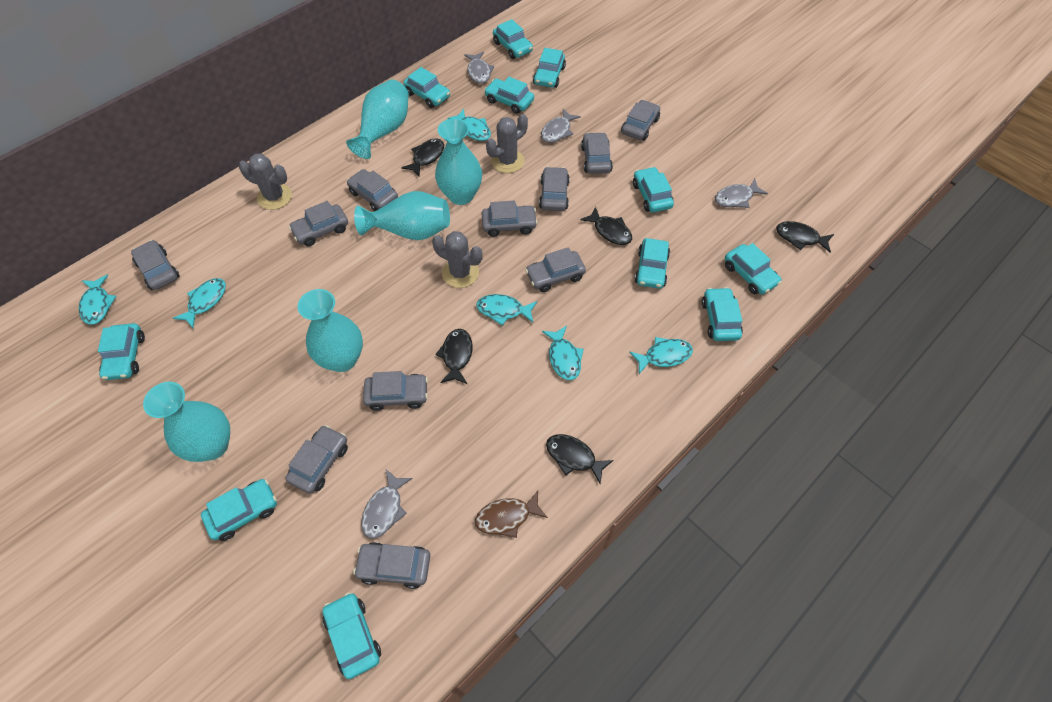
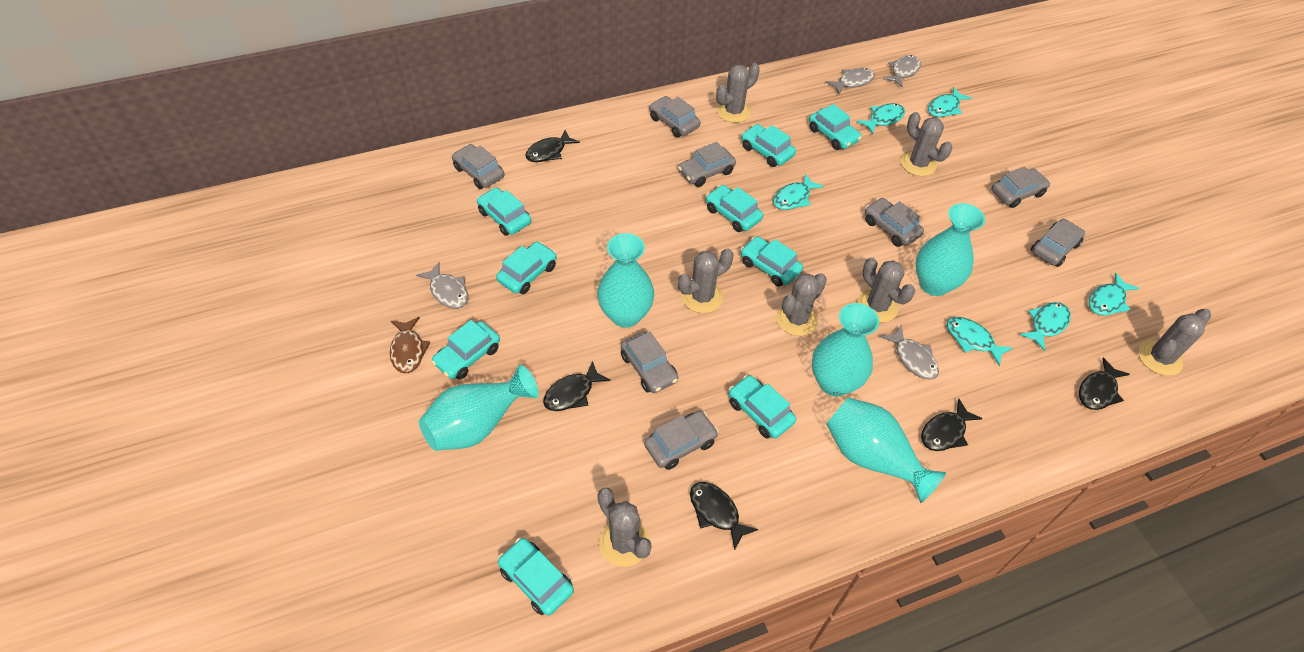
grey cactus: 3 -> 7
grey car: 11 -> 8
turquoise car: 11 -> 9

